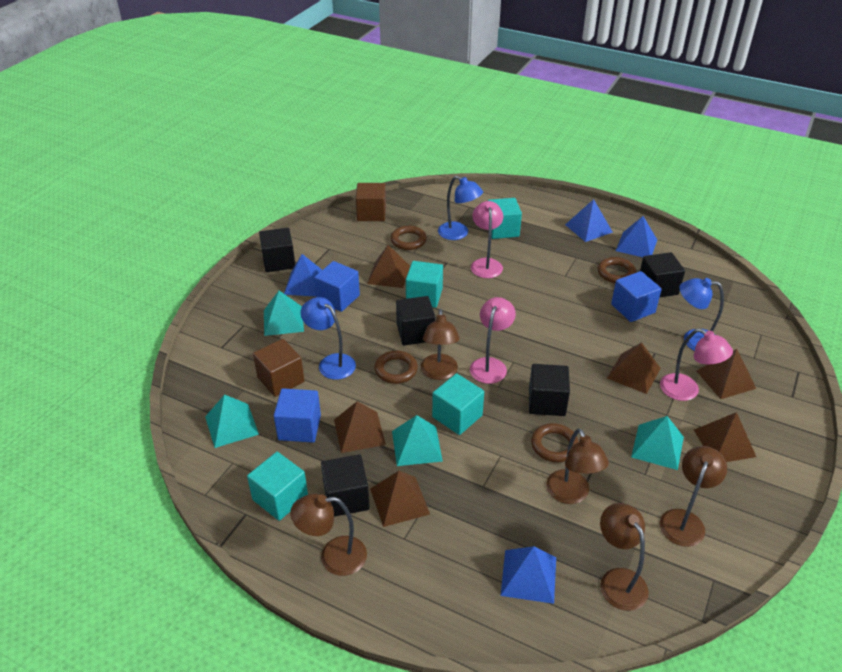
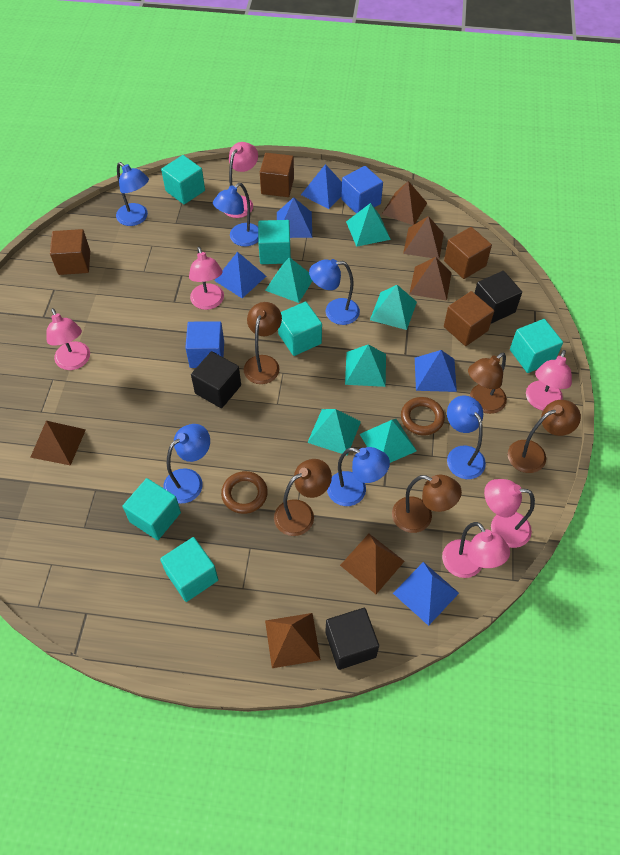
black cube: 5 -> 3
blue cube: 3 -> 2
blue lamp: 3 -> 6
blue pyramid: 4 -> 5
brown cube: 2 -> 4
brown ring: 4 -> 2
pink lamp: 3 -> 6
turquoise cube: 4 -> 6
turquoise pyramid: 4 -> 6

